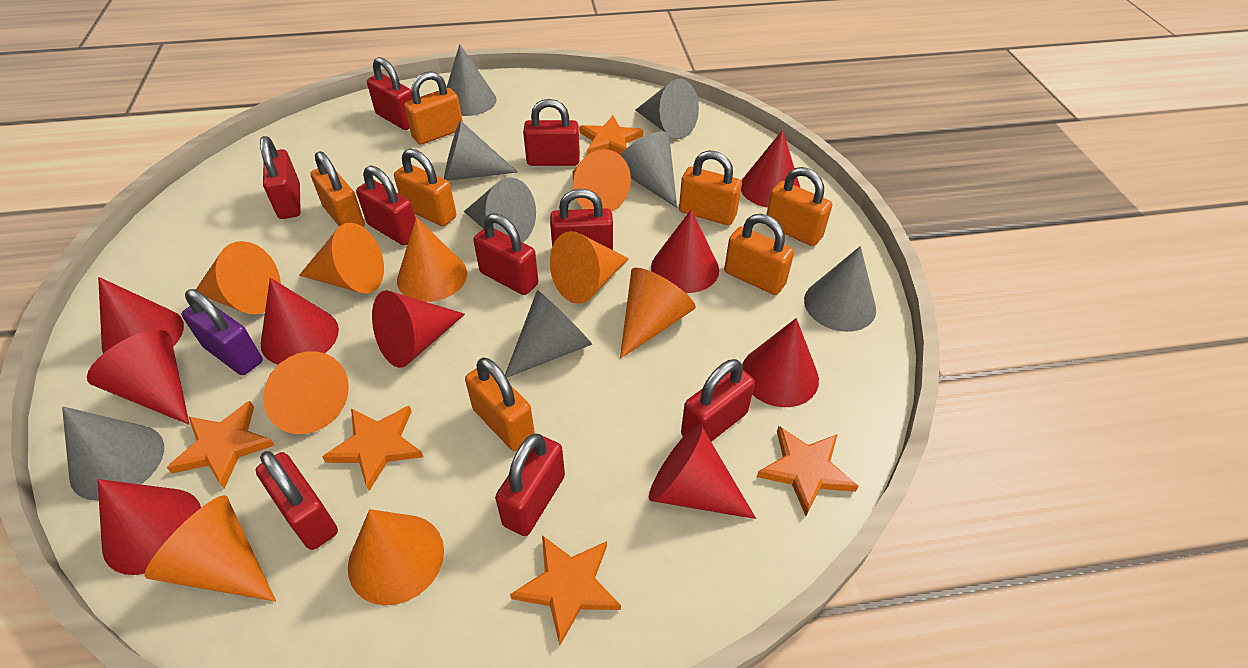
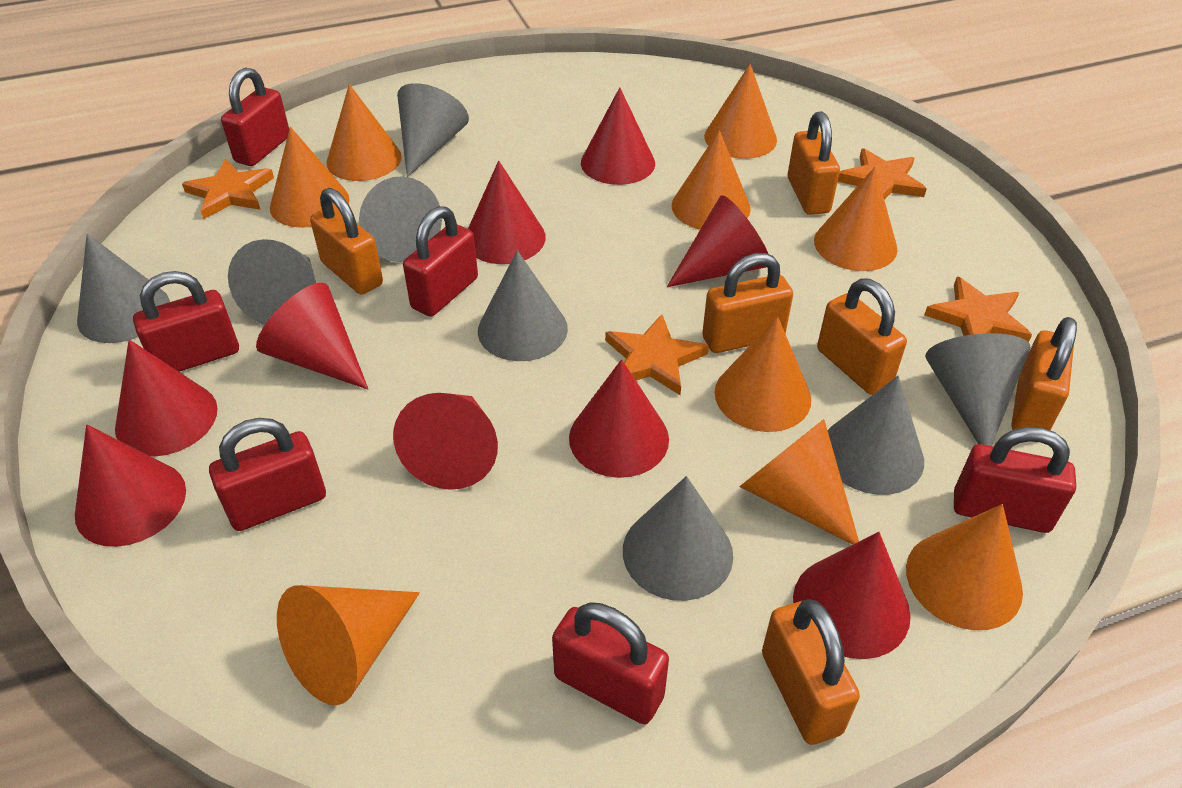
orange padlock: 7 -> 6
orange star: 5 -> 4
purple padlock: 1 -> 0
red padlock: 9 -> 6

